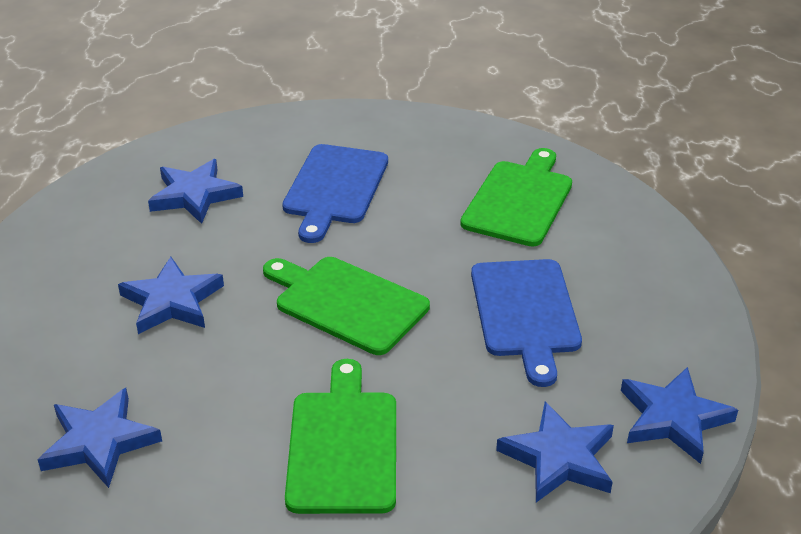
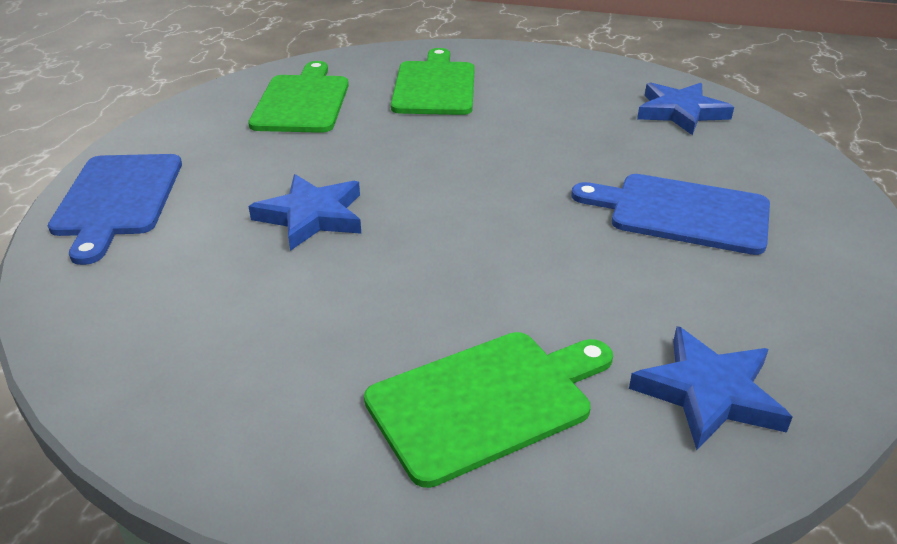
blue star: 5 -> 3

